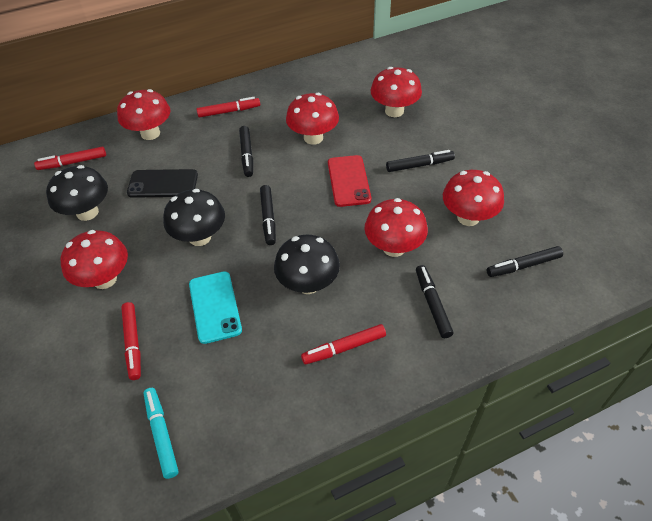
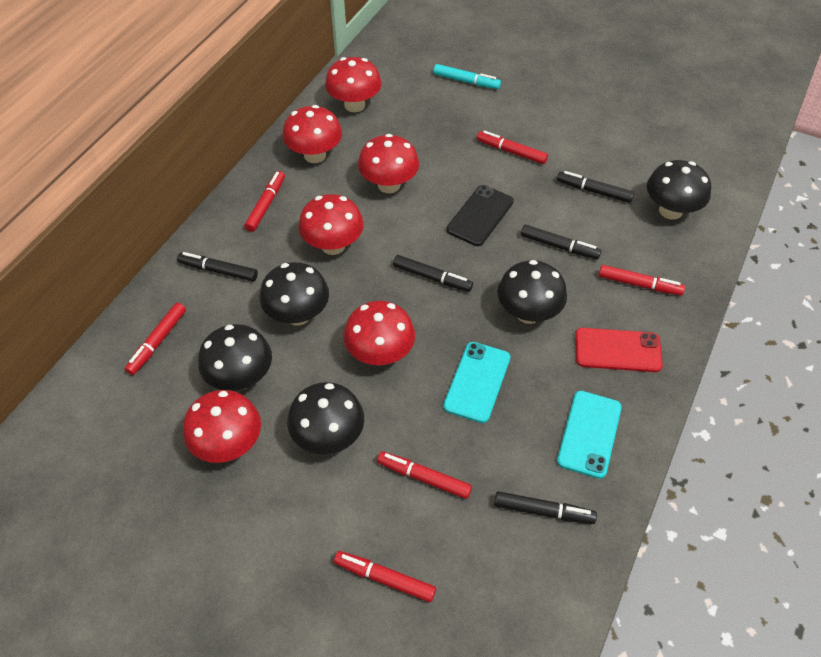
black mushroom: 3 -> 5
red marker: 4 -> 6
turquoise phone: 1 -> 2

